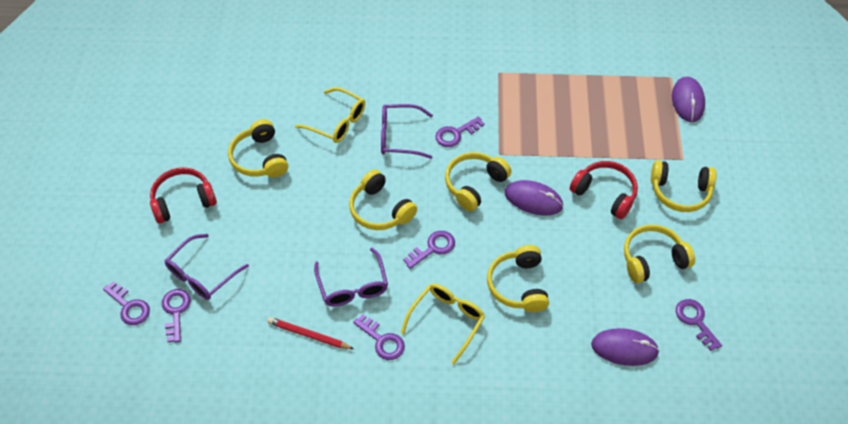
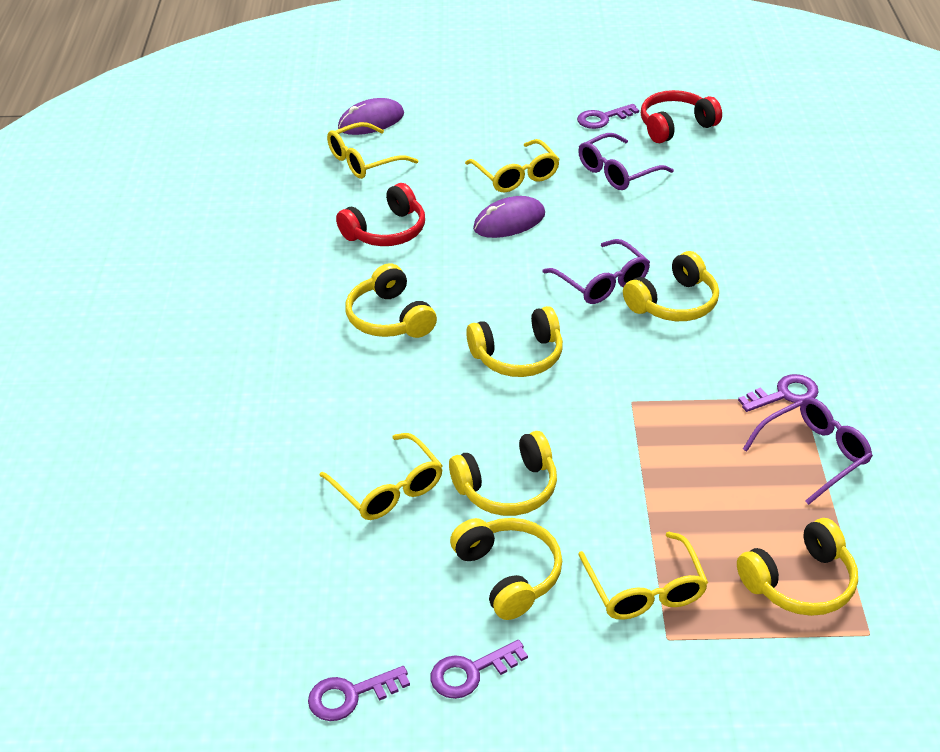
purple key: 6 -> 4
purple mouse: 3 -> 2
red pencil: 1 -> 0
yellow glasses: 2 -> 4

